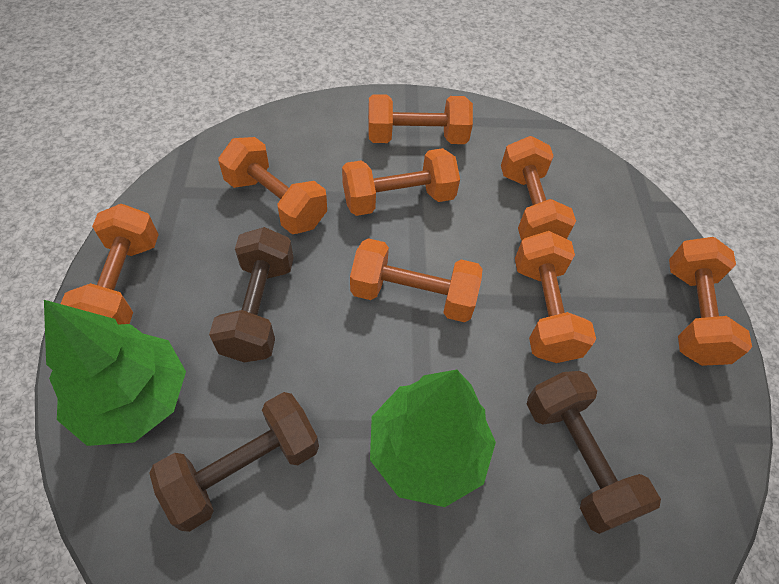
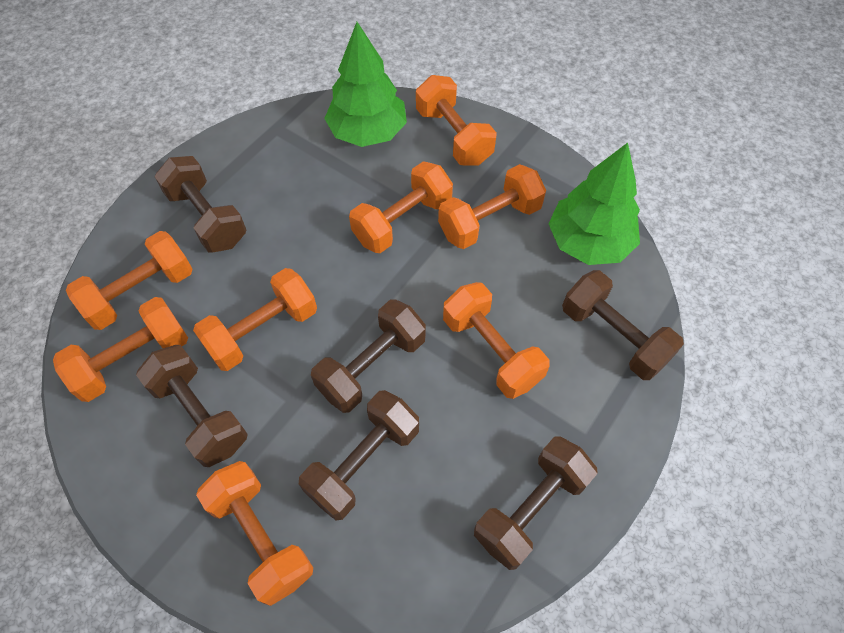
brown dumbbell: 3 -> 6

